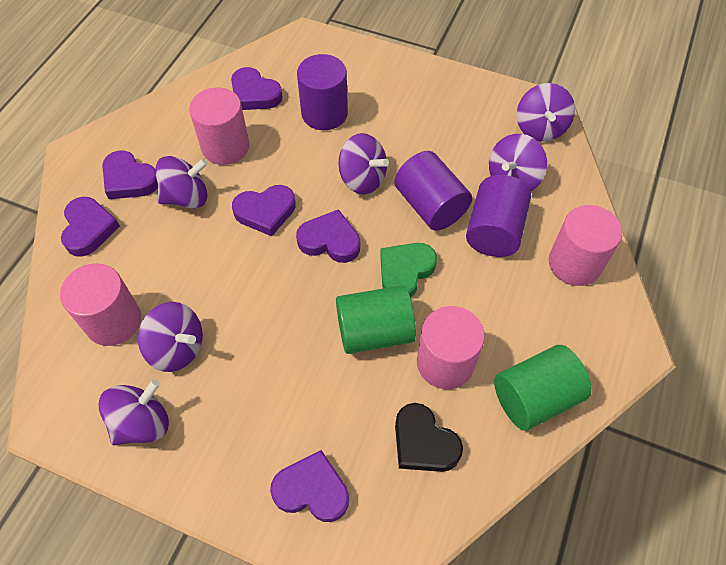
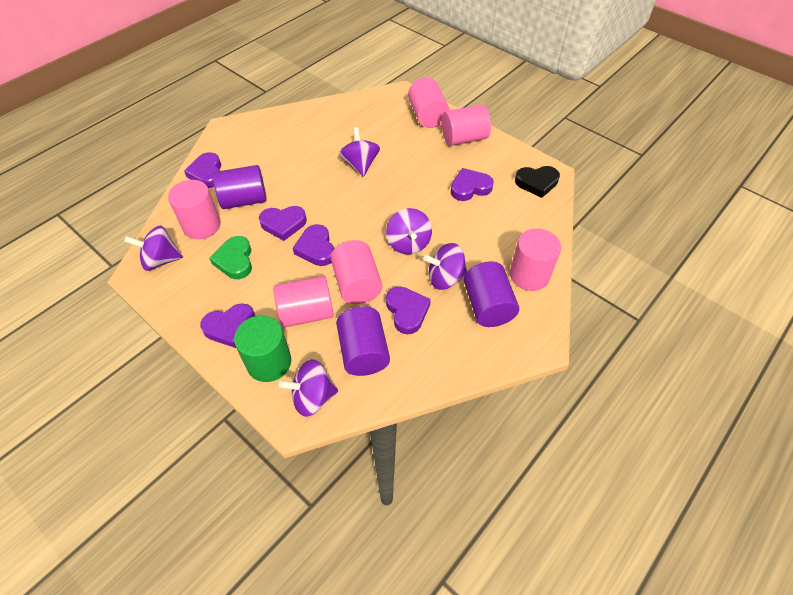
green cylinder: 2 -> 1
pink cylinder: 4 -> 6
purple spinning top: 6 -> 5

